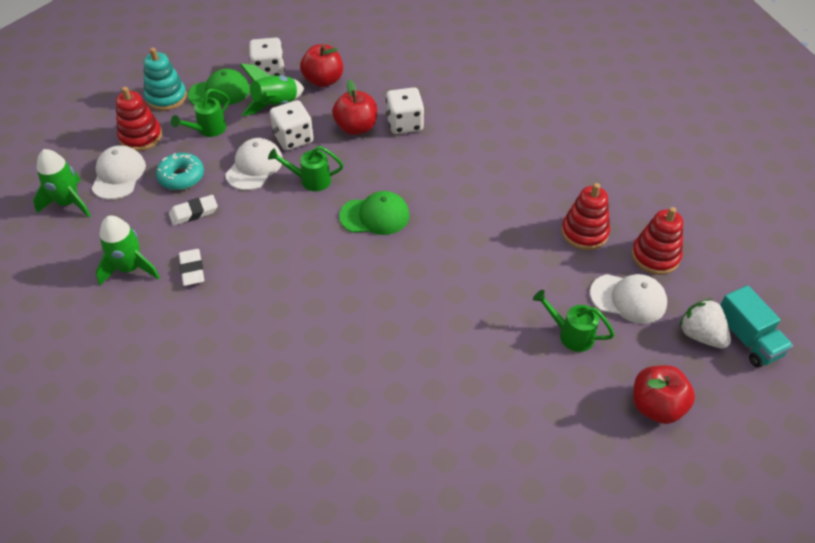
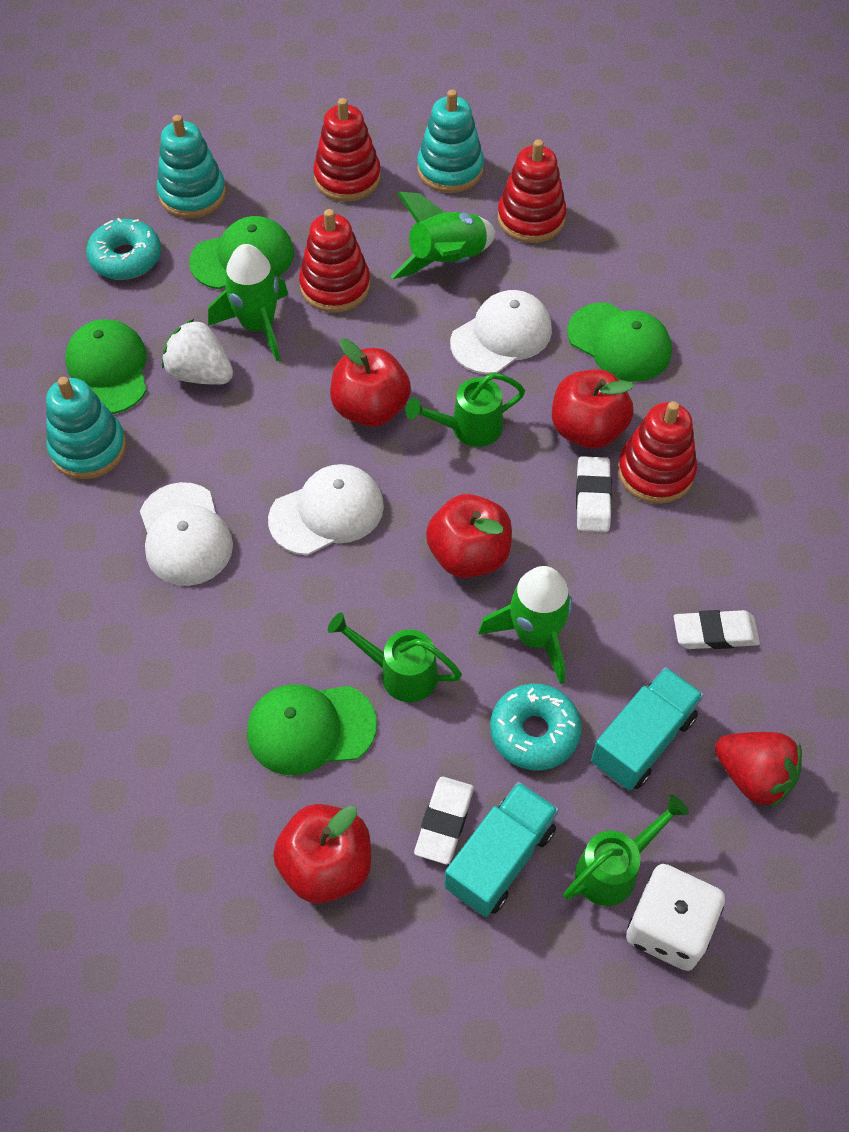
green cap: 2 -> 4
red apple: 3 -> 4
red stacking toy: 3 -> 4
red strawberry: 0 -> 1
turquoise donut: 1 -> 2
turquoise stacking toy: 1 -> 3
turquoise truck: 1 -> 2
white dice: 3 -> 1
white eraser: 2 -> 3

